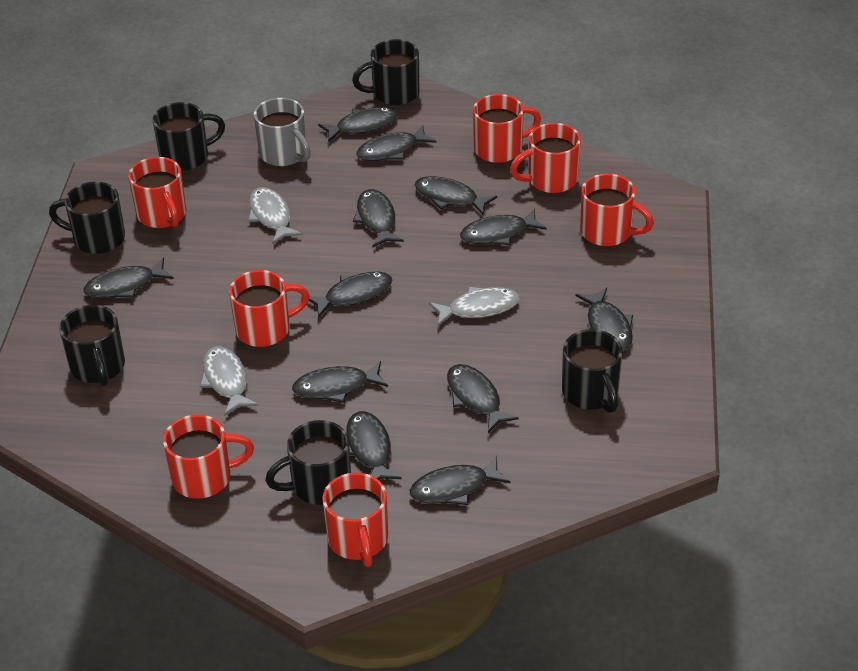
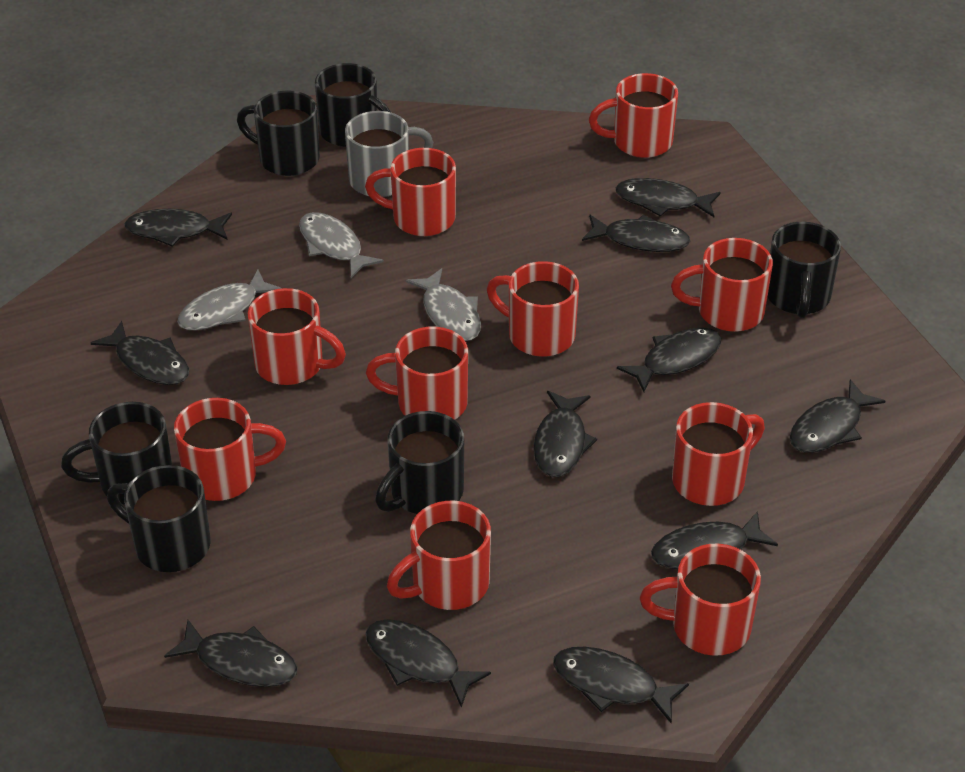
black fish: 12 -> 11
red mug: 7 -> 10

